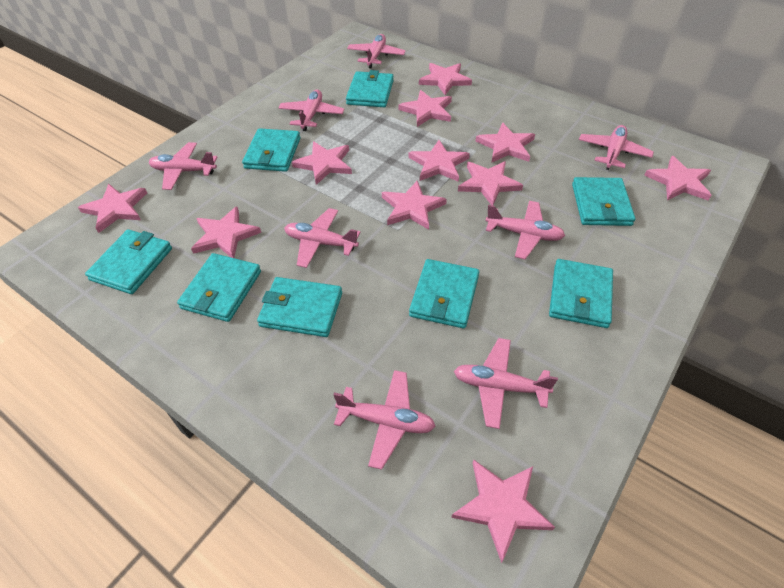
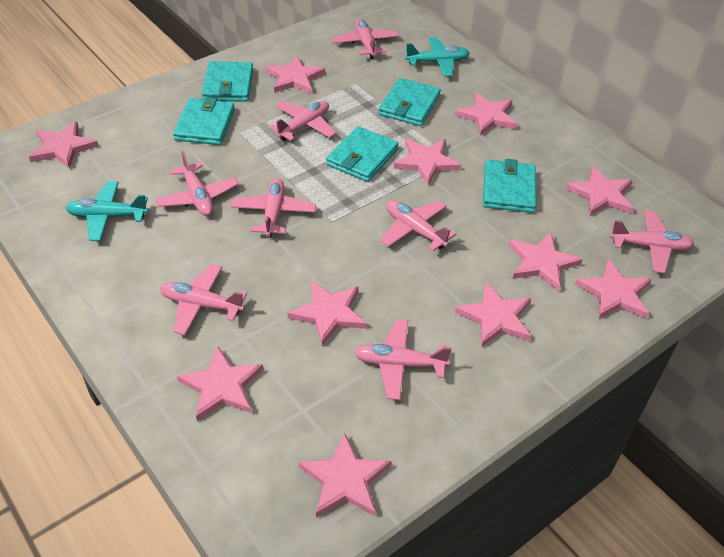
turquoise plane: 0 -> 2
turquoise wallet: 8 -> 5

